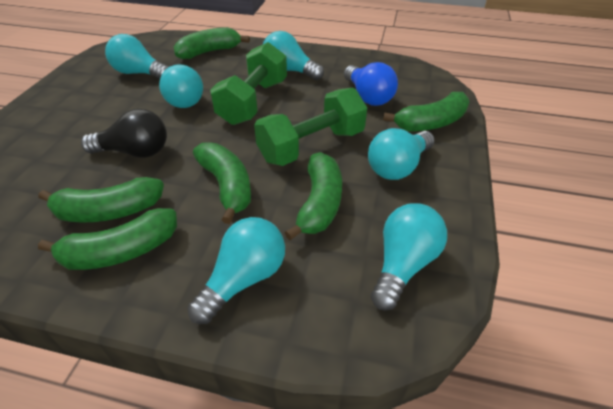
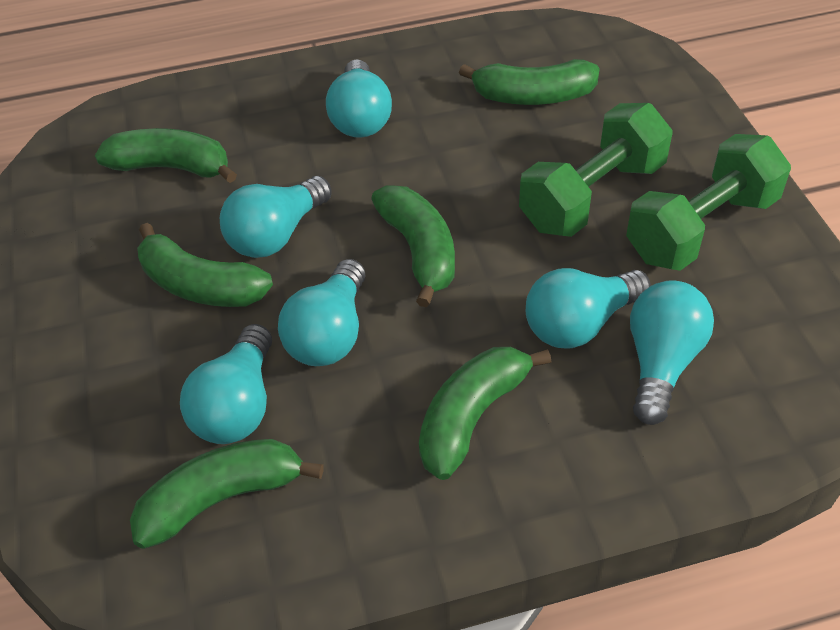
black light bulb: 1 -> 0
blue light bulb: 1 -> 0

